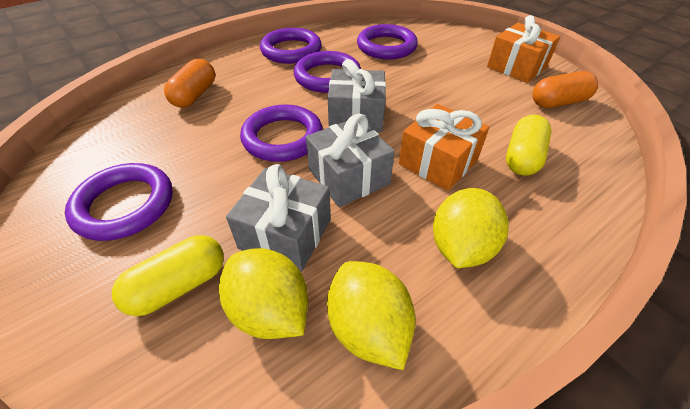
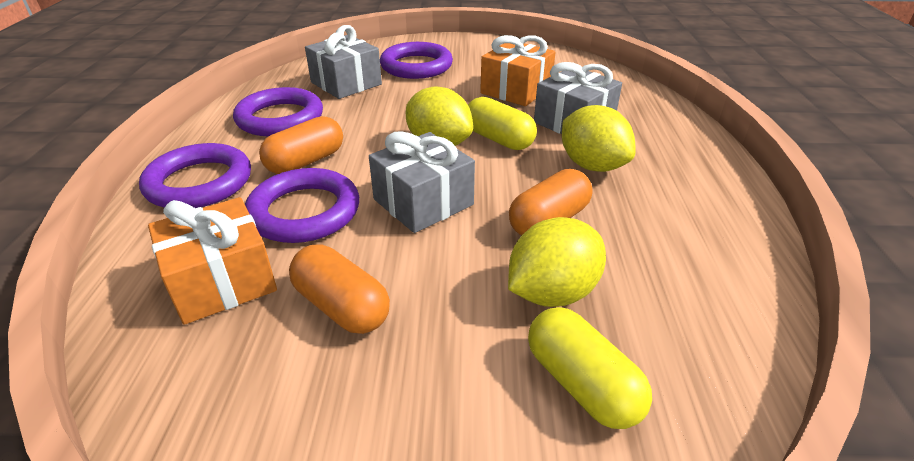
orange capsule: 2 -> 3
purple ring: 5 -> 4

